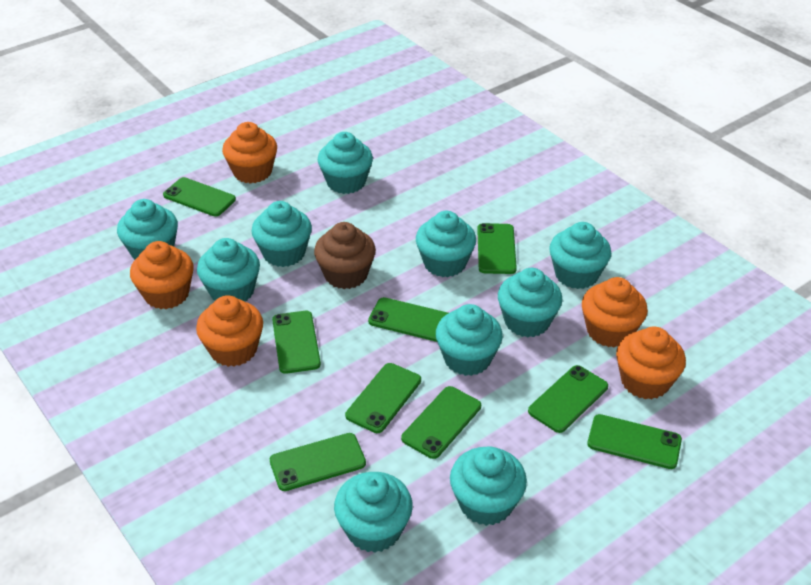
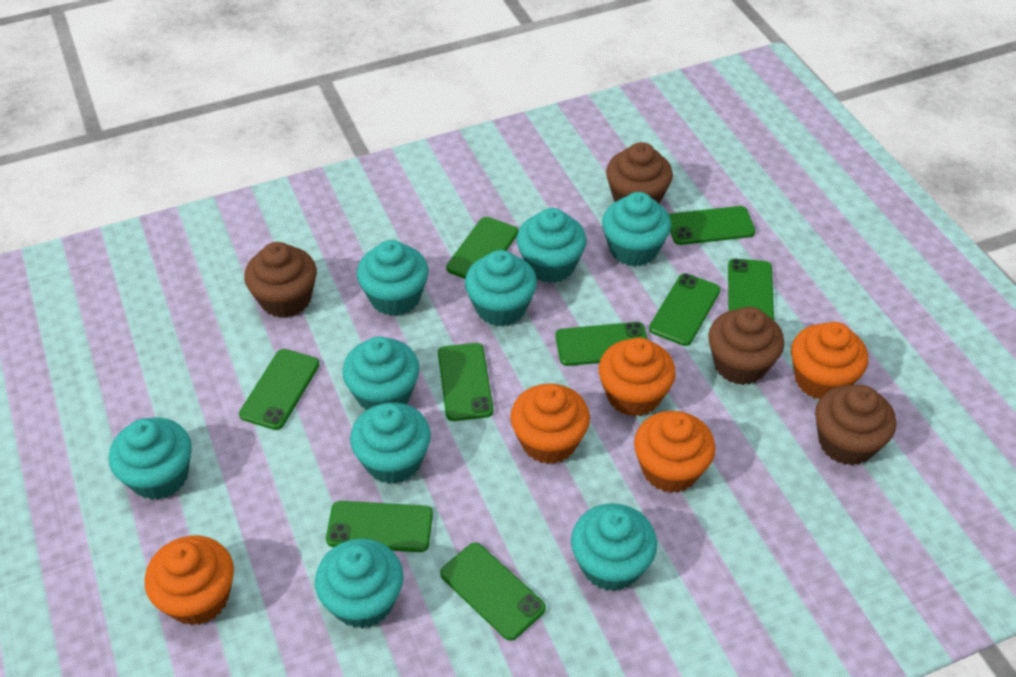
brown cupcake: 1 -> 4
turquoise cupcake: 10 -> 9

